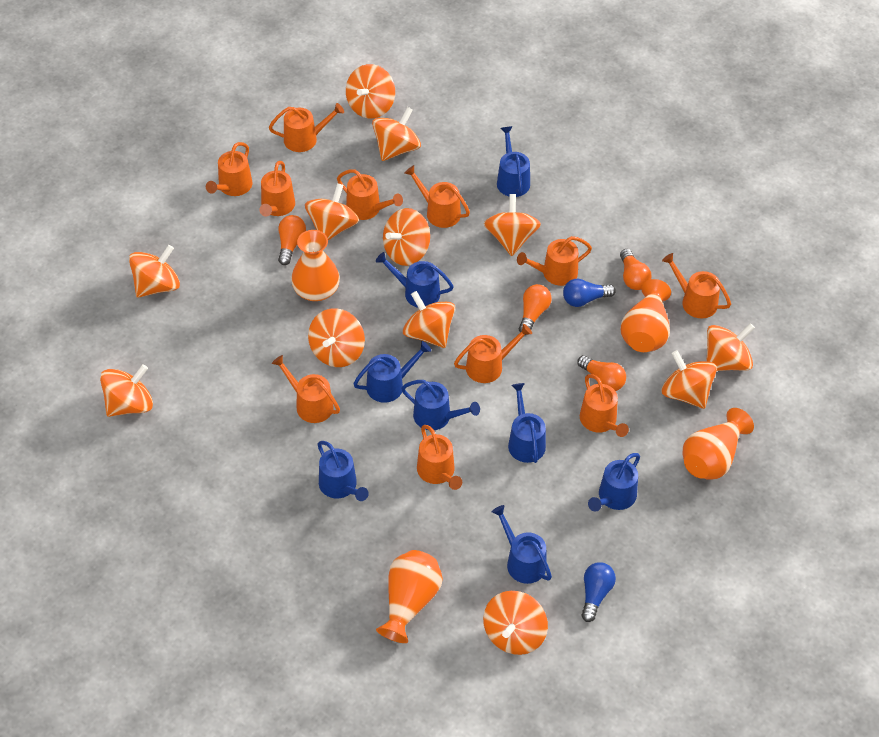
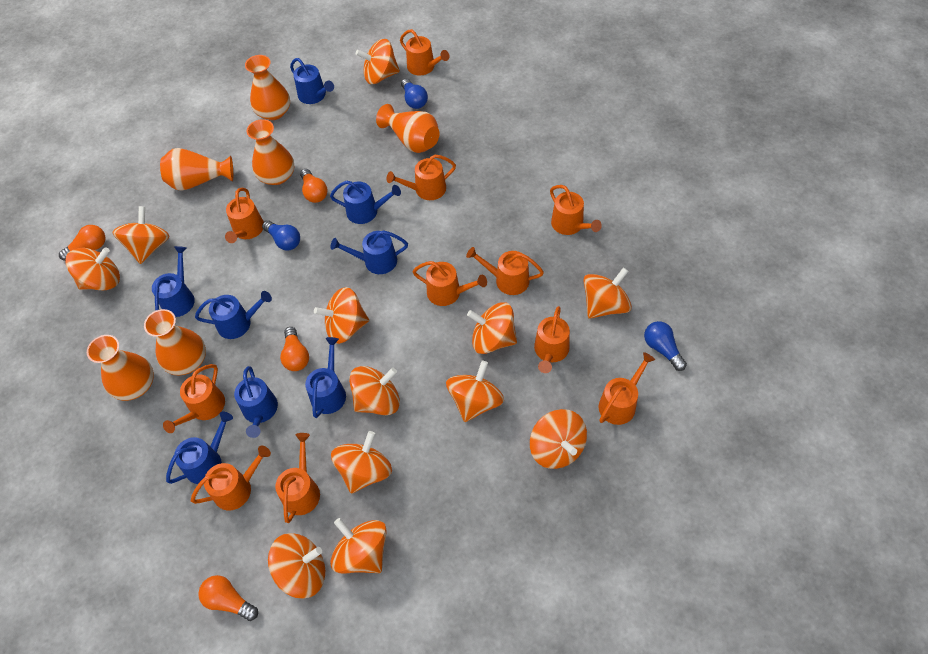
blue light bulb: 2 -> 3
orange vase: 4 -> 6

